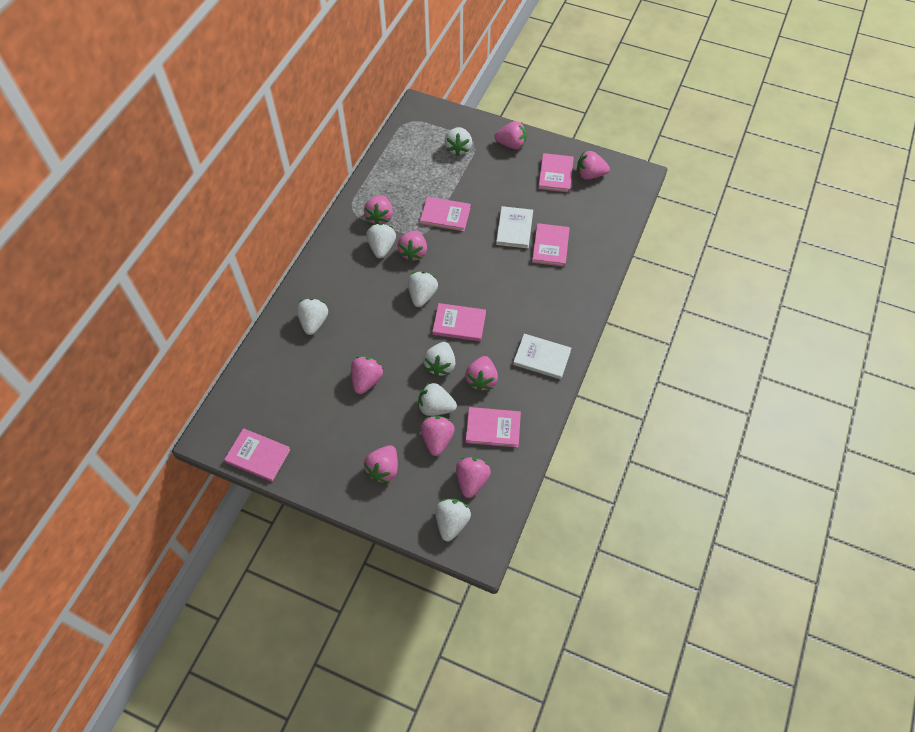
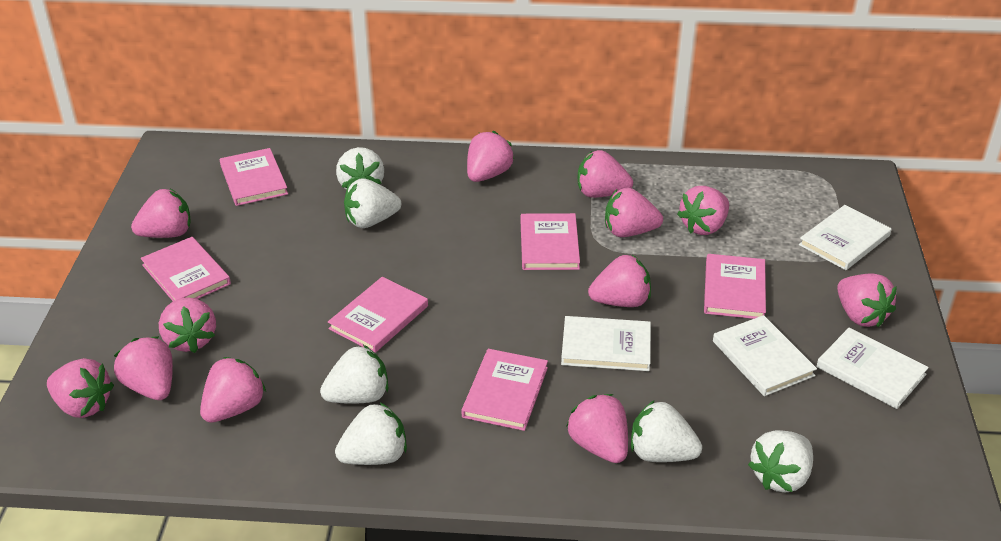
pink strawberry: 9 -> 12
white book: 2 -> 4
white strawberry: 7 -> 6

